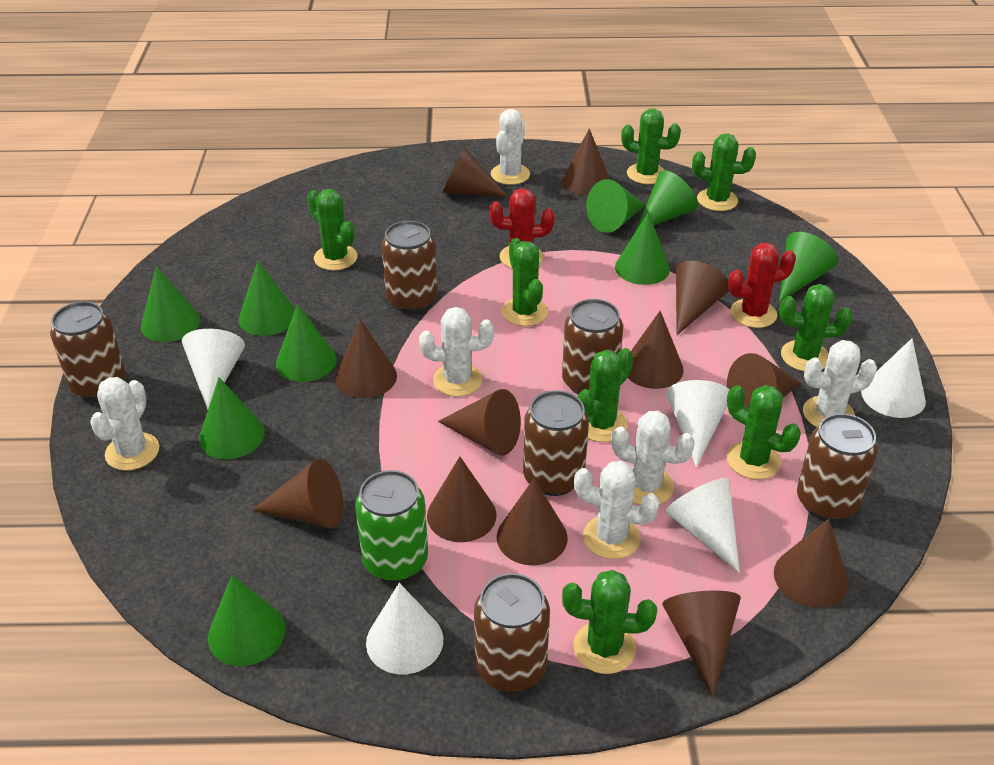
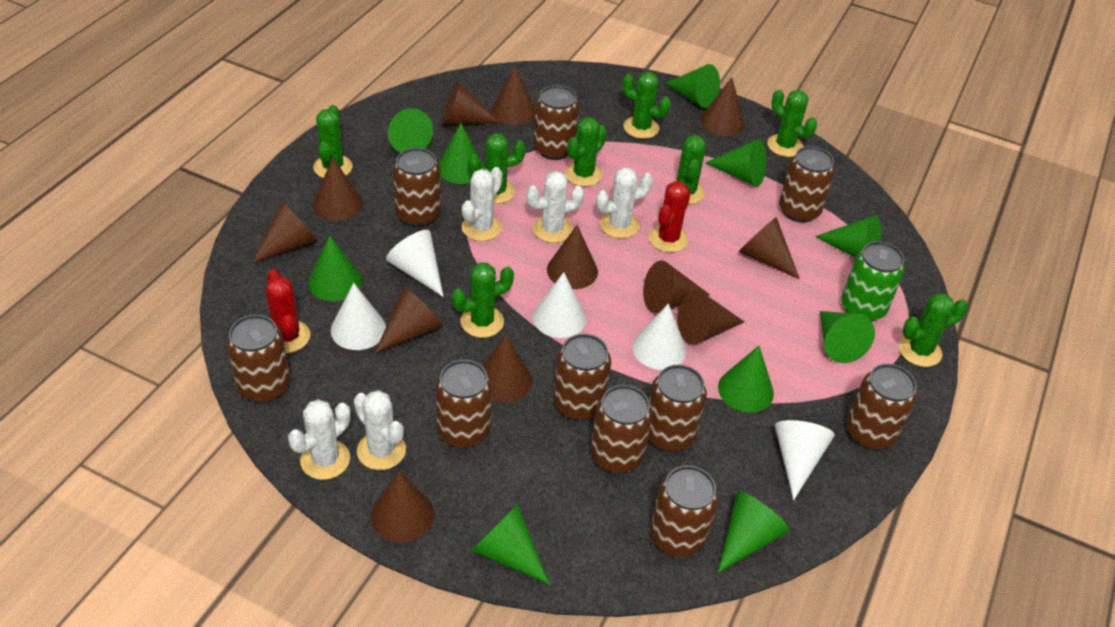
brown can: 6 -> 10
green cone: 9 -> 10
white cactus: 6 -> 5

